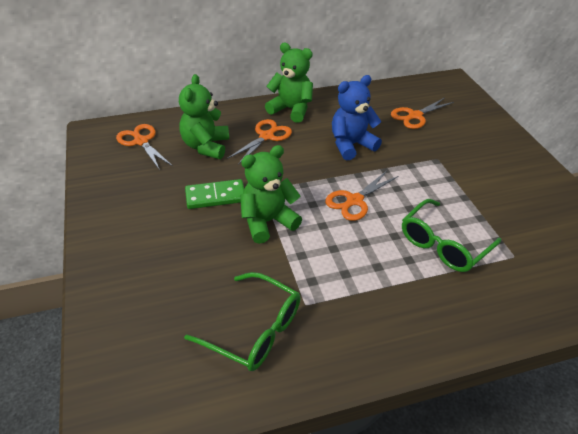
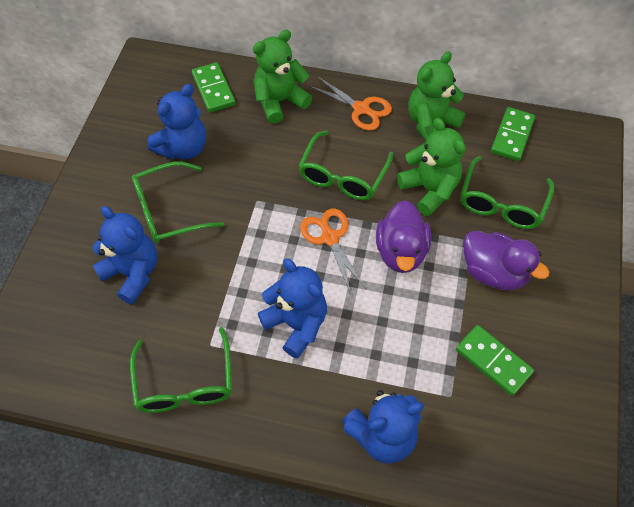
blue teddy bear: 1 -> 4
green domino: 1 -> 3
green glasses: 2 -> 4
orange scissors: 4 -> 2
purple duck: 0 -> 2

